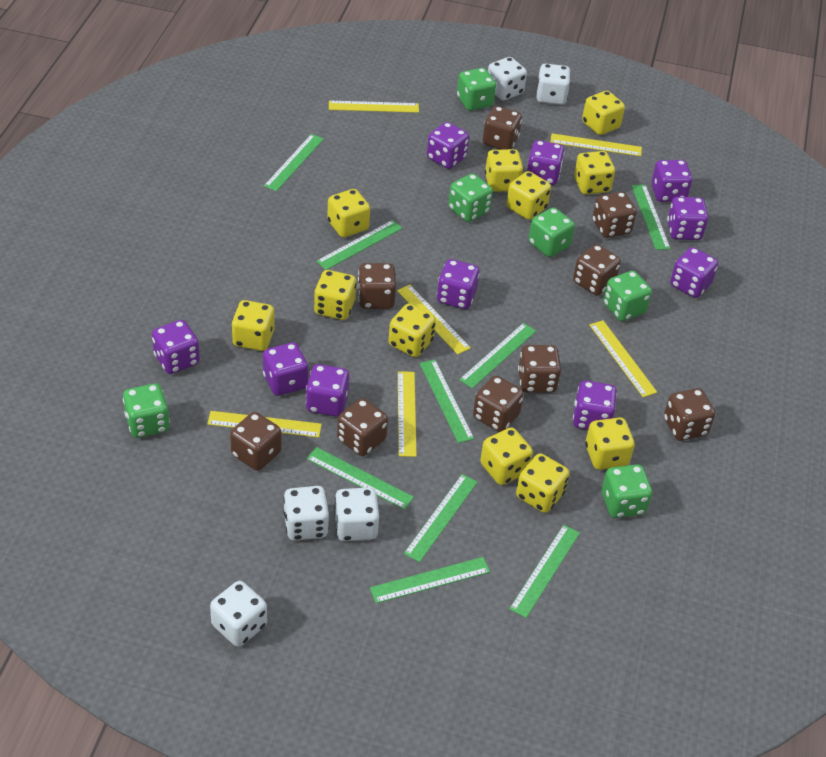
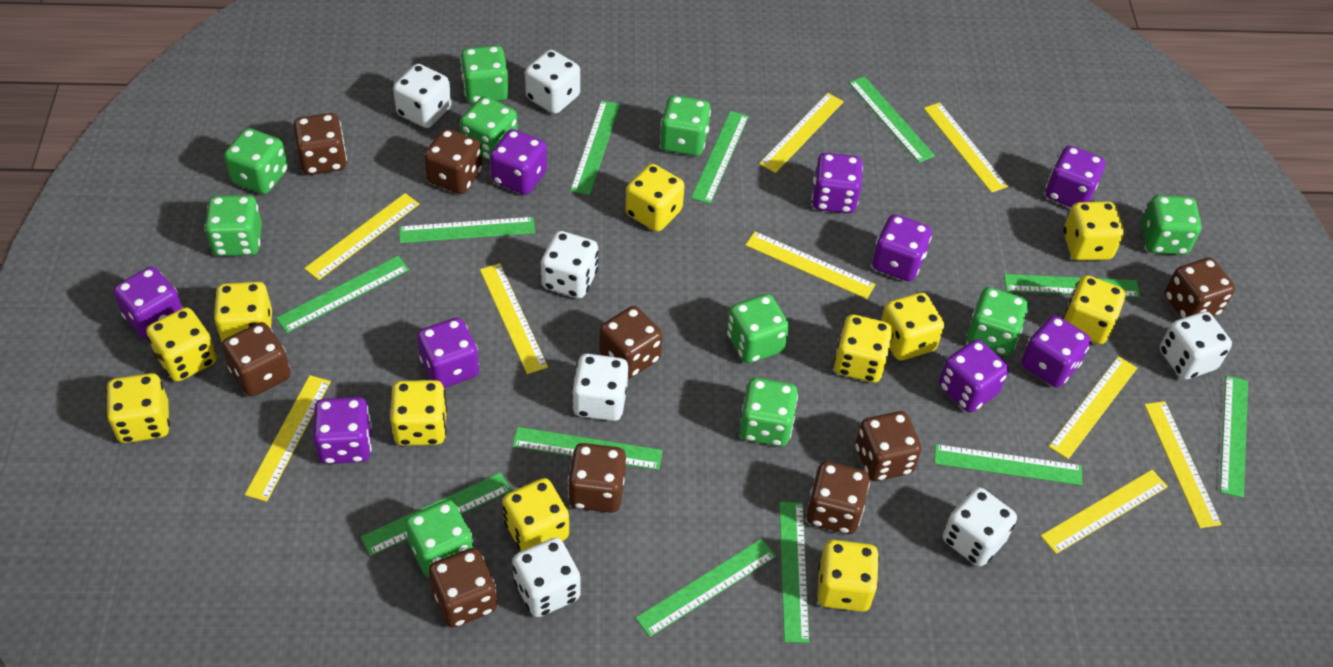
green dice: 6 -> 10
green ruler: 9 -> 12
purple dice: 10 -> 9
white dice: 5 -> 7
yellow ruler: 6 -> 9

